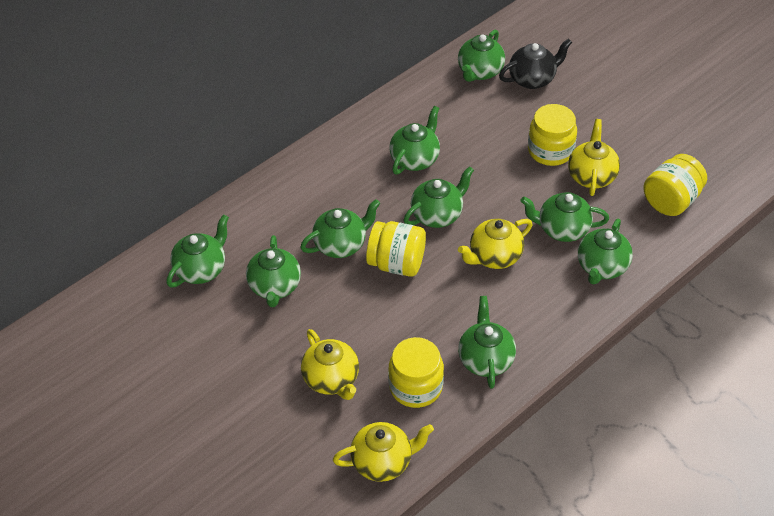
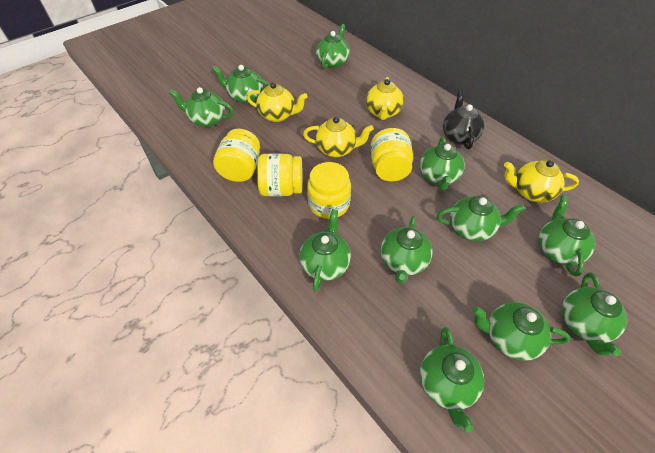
green teapot: 9 -> 11

